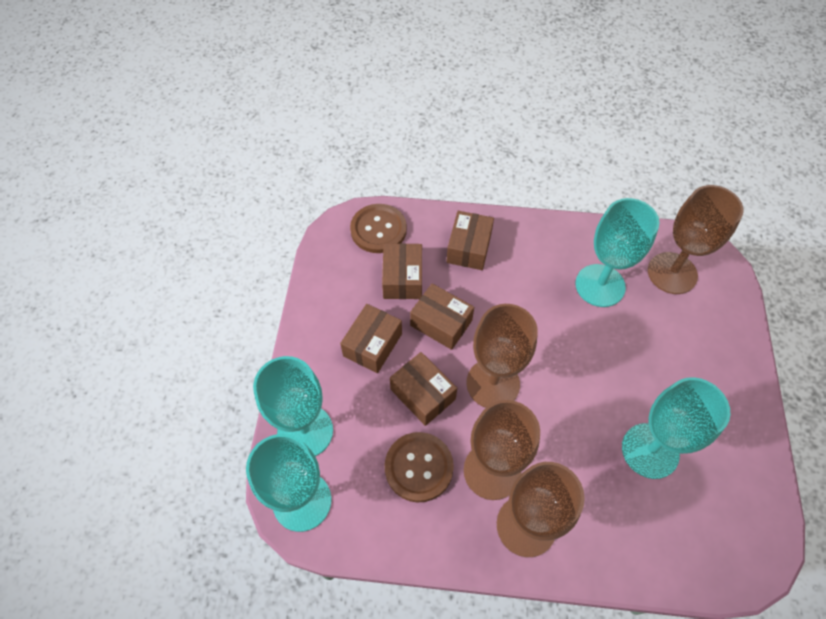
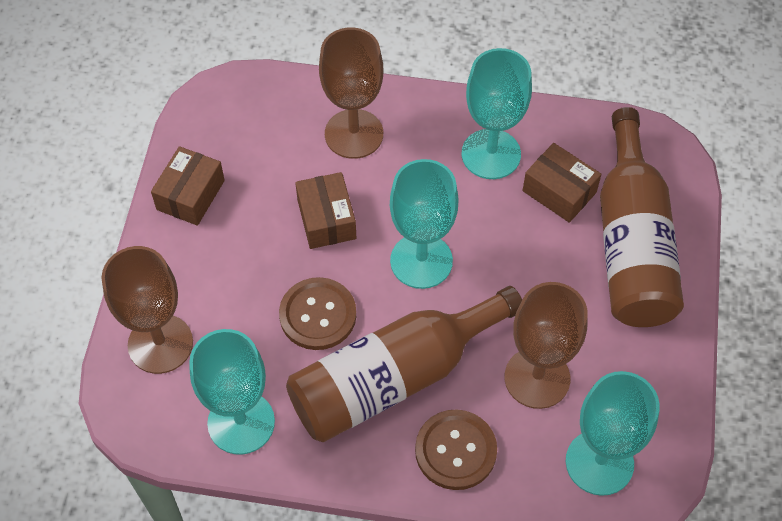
brown bottle: 0 -> 2
brown box: 5 -> 3
brown goblet: 4 -> 3

